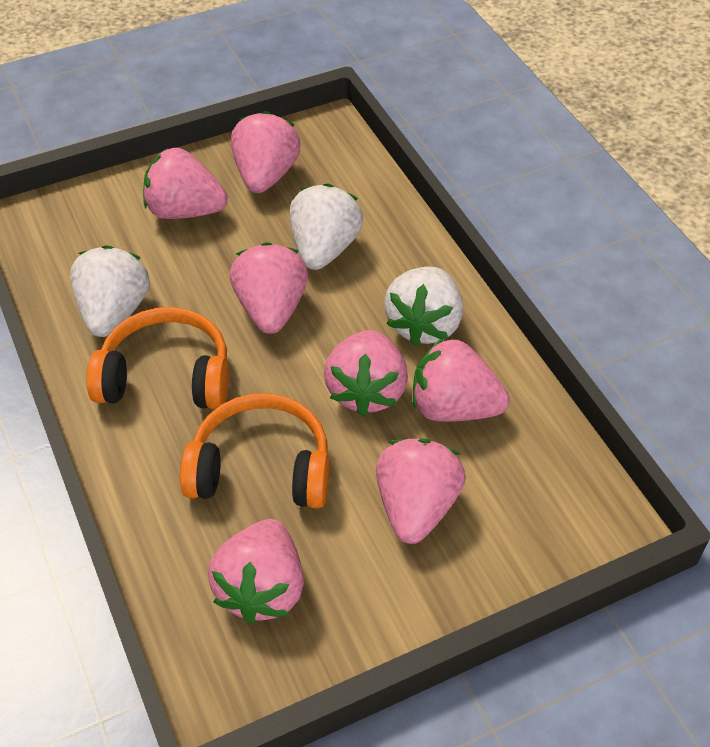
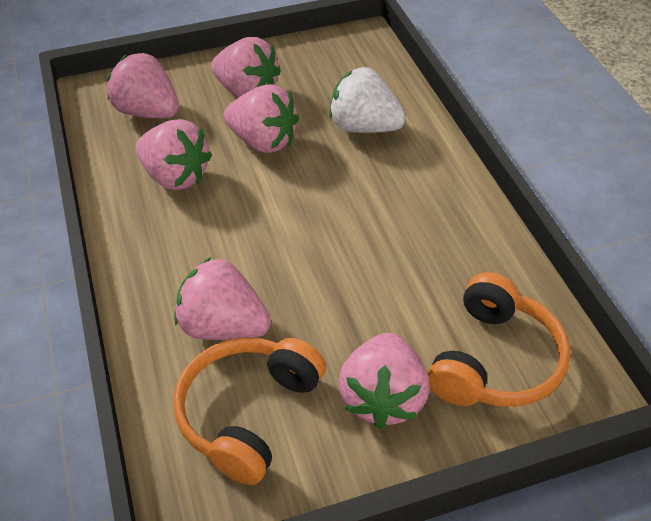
pink strawberry: 7 -> 6
white strawberry: 3 -> 1

